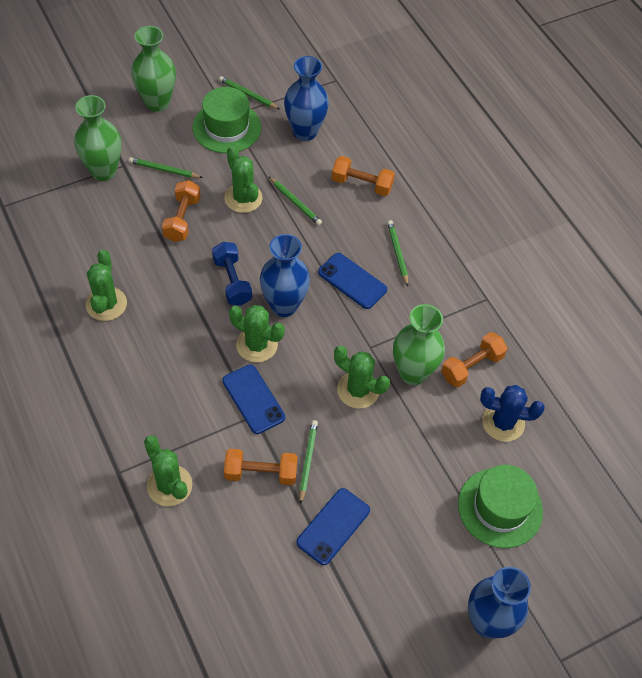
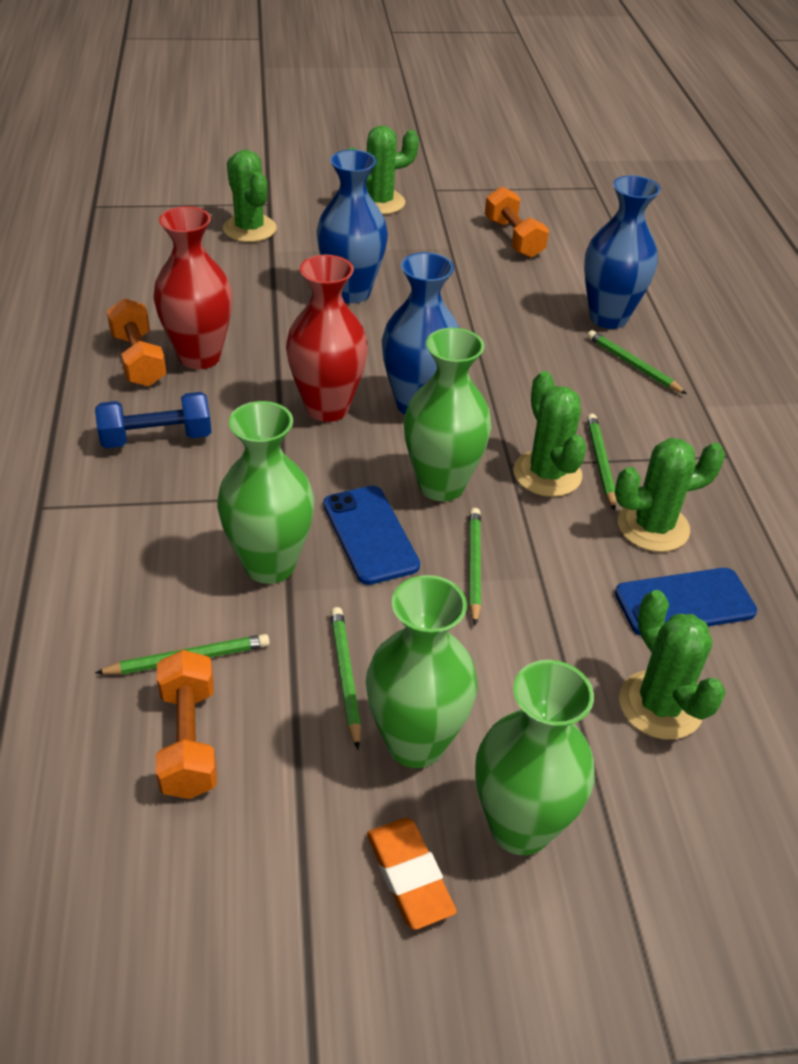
blue cactus: 1 -> 0
blue phone: 3 -> 2
green hat: 2 -> 0
green vase: 3 -> 4
orange dumbbell: 4 -> 3
orange eraser: 0 -> 1
red vase: 0 -> 2

